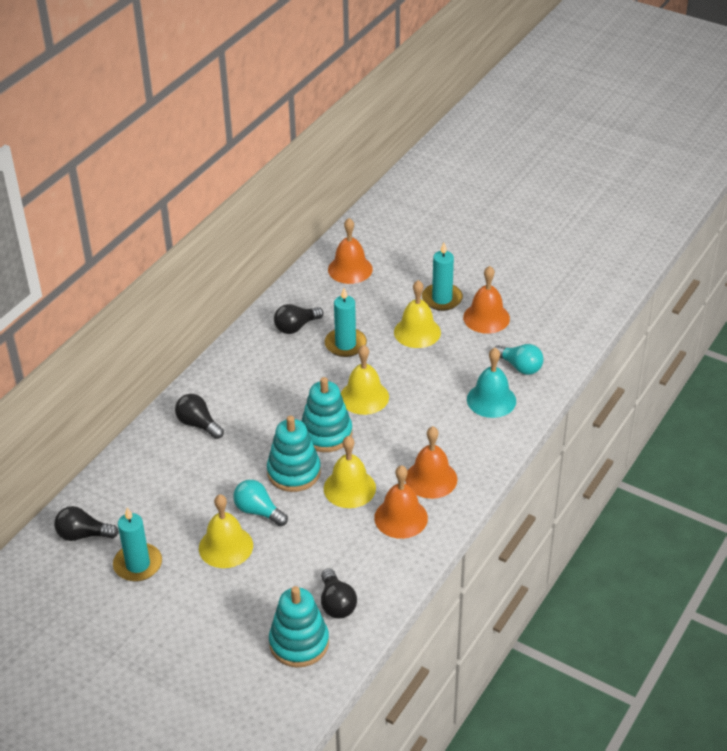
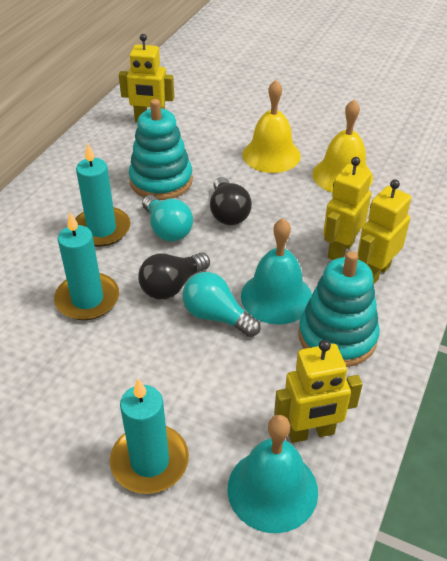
black light bulb: 4 -> 2
orange bell: 4 -> 0
turquoise bell: 1 -> 2
turquoise stacking toy: 3 -> 2
yellow bell: 4 -> 2
yellow robot: 0 -> 4

